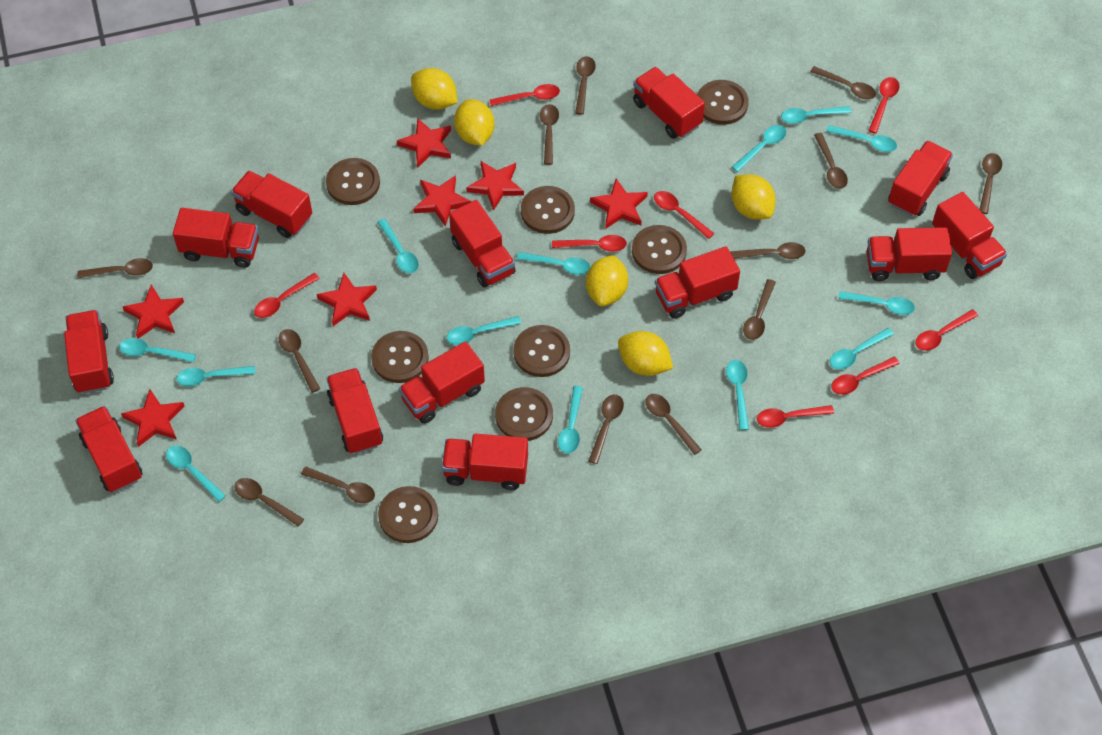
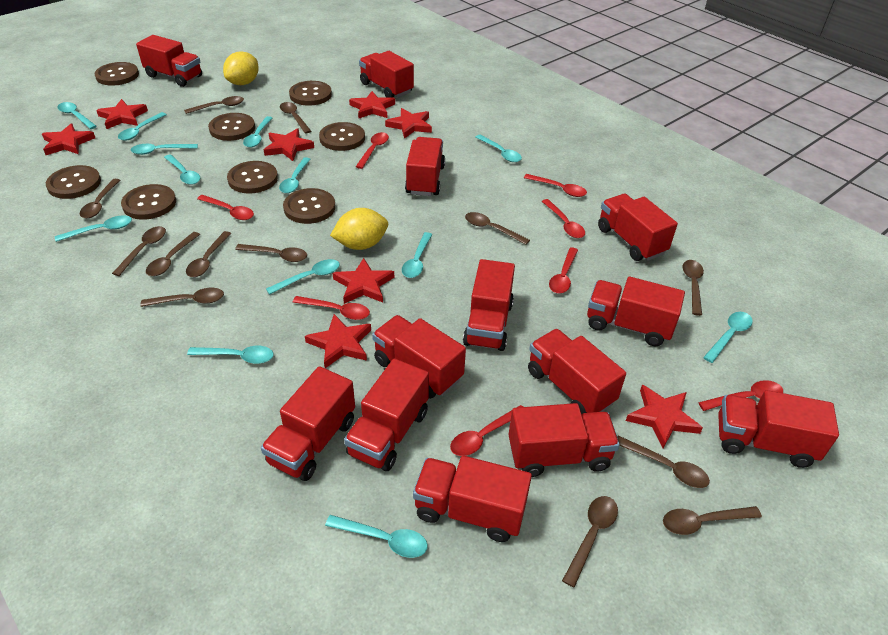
red star: 7 -> 8
yellow lemon: 5 -> 2

